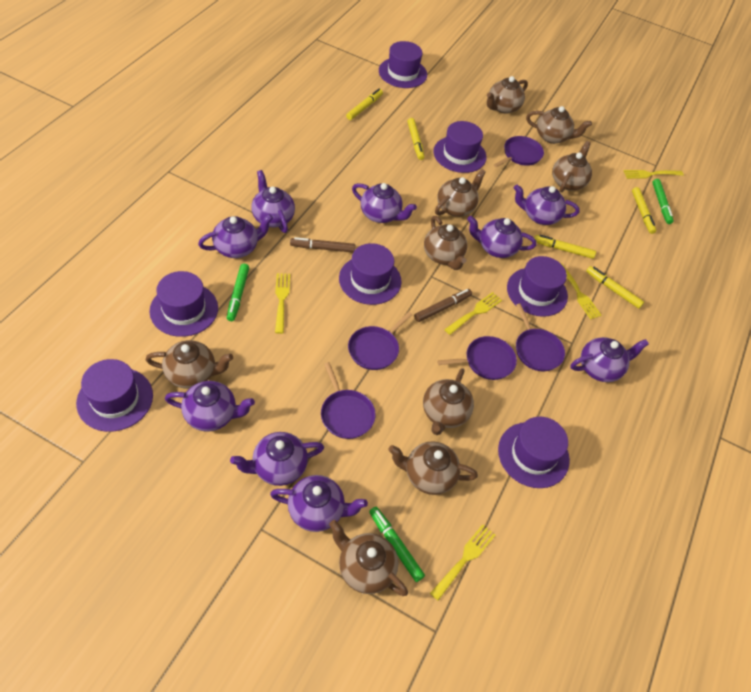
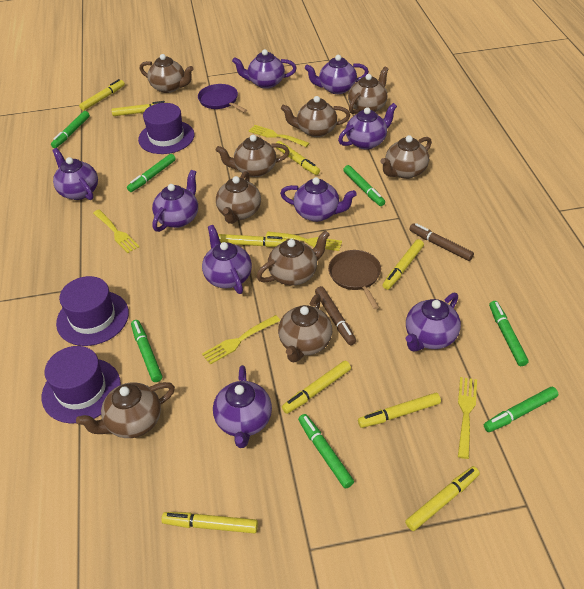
brown pan: 0 -> 1
green marker: 3 -> 7
purple hat: 7 -> 3
purple pan: 5 -> 1
yellow marker: 5 -> 9

